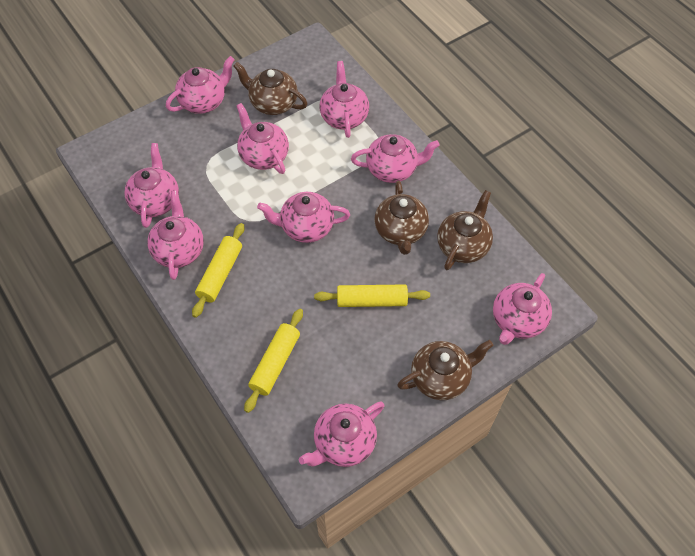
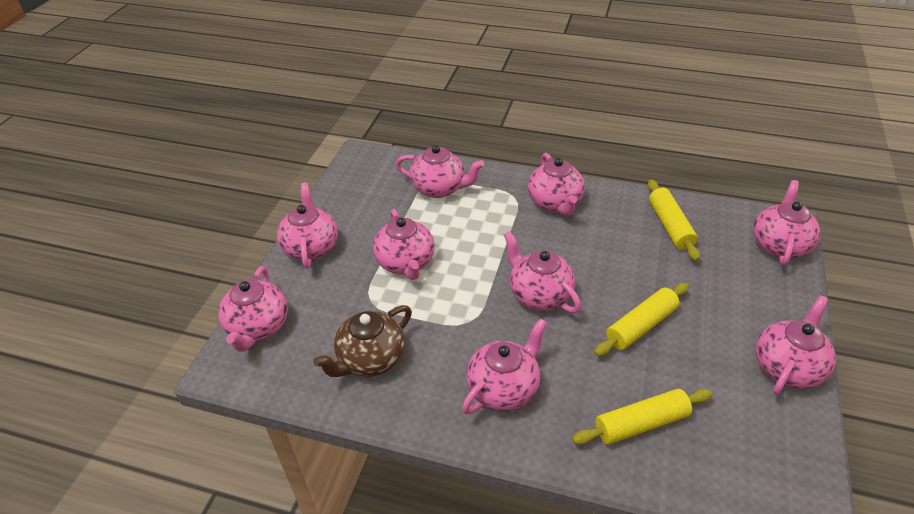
brown teapot: 4 -> 1

